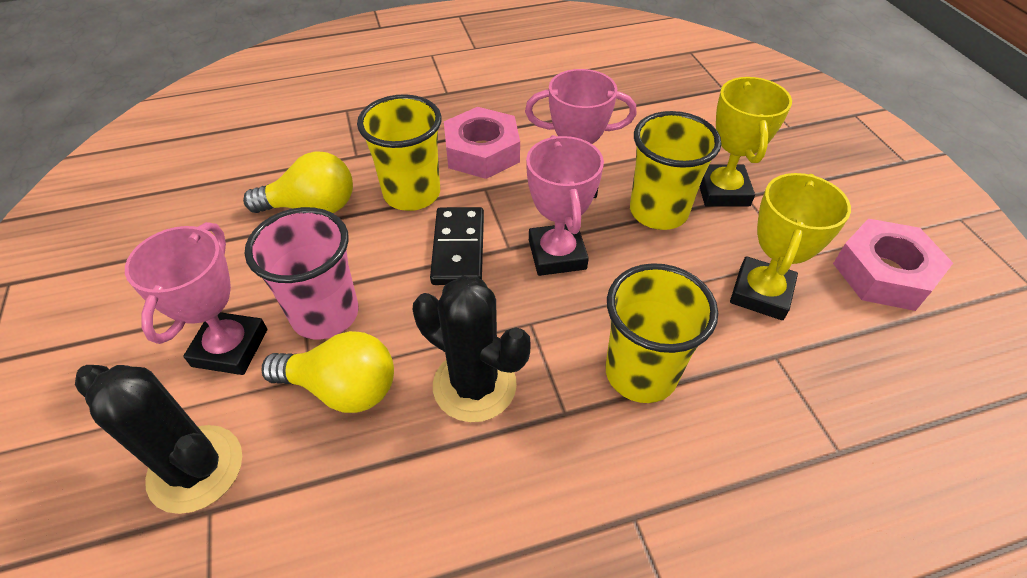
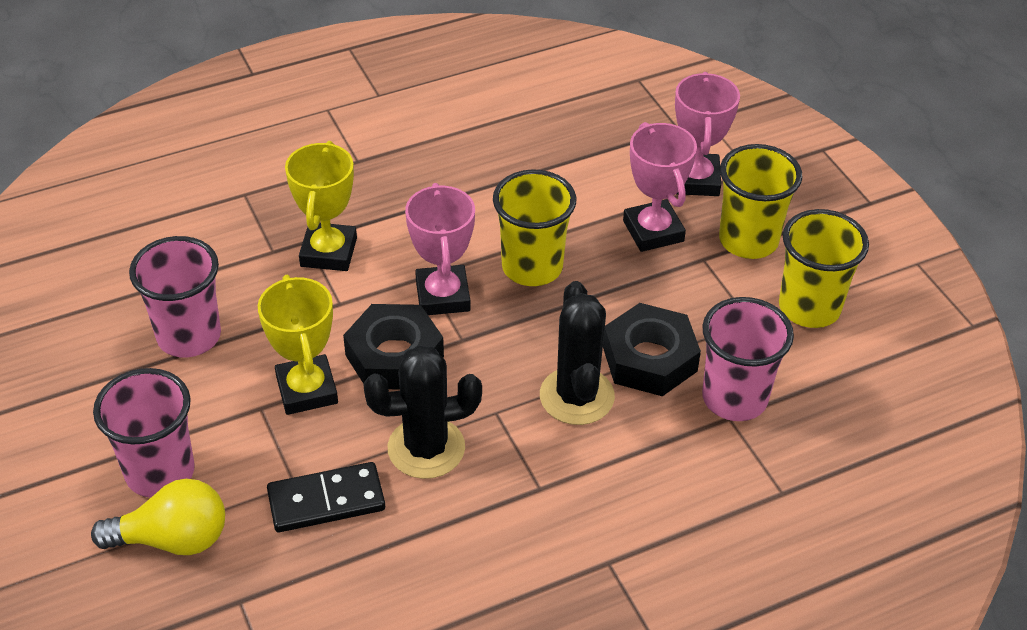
black nut: 0 -> 2
pink cup: 1 -> 3
pink nut: 2 -> 0
yellow light bulb: 2 -> 1

